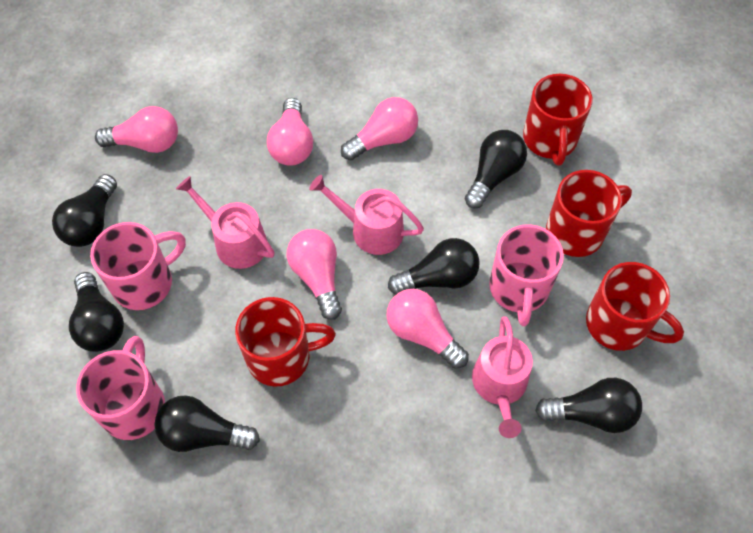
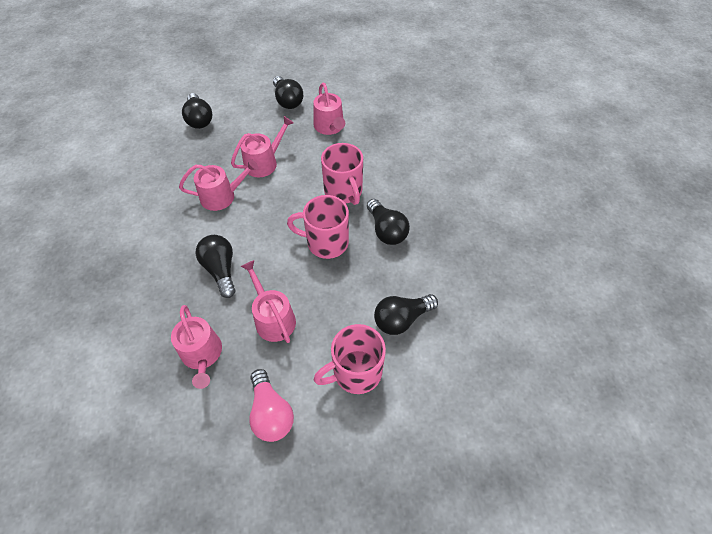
black light bulb: 6 -> 5
pink light bulb: 5 -> 1
pink watering can: 3 -> 5
red mug: 4 -> 0

